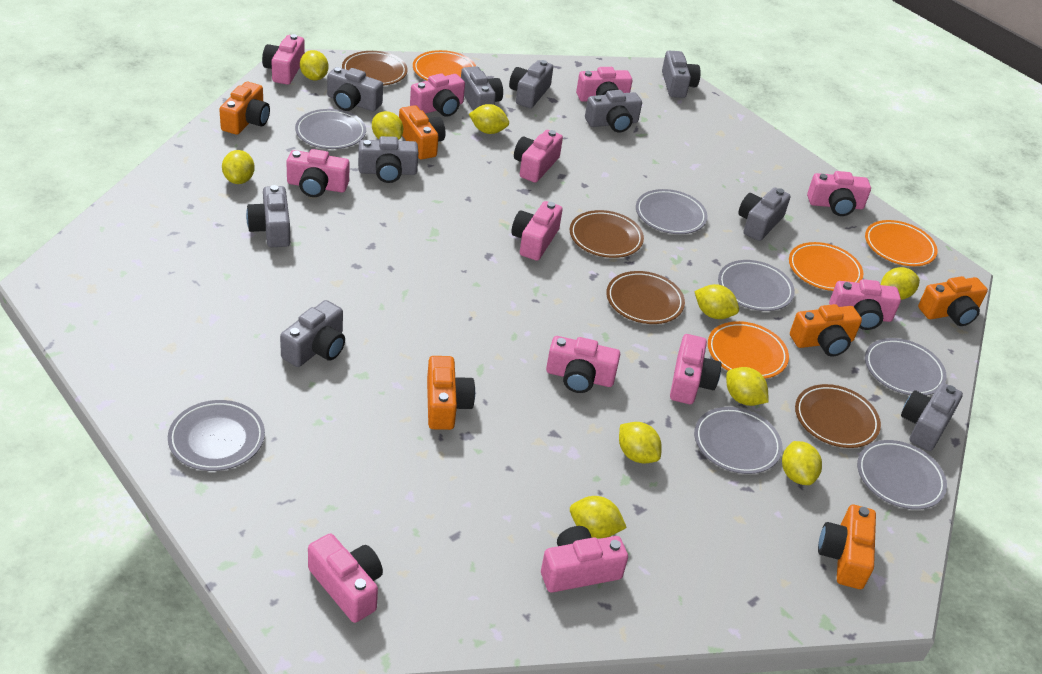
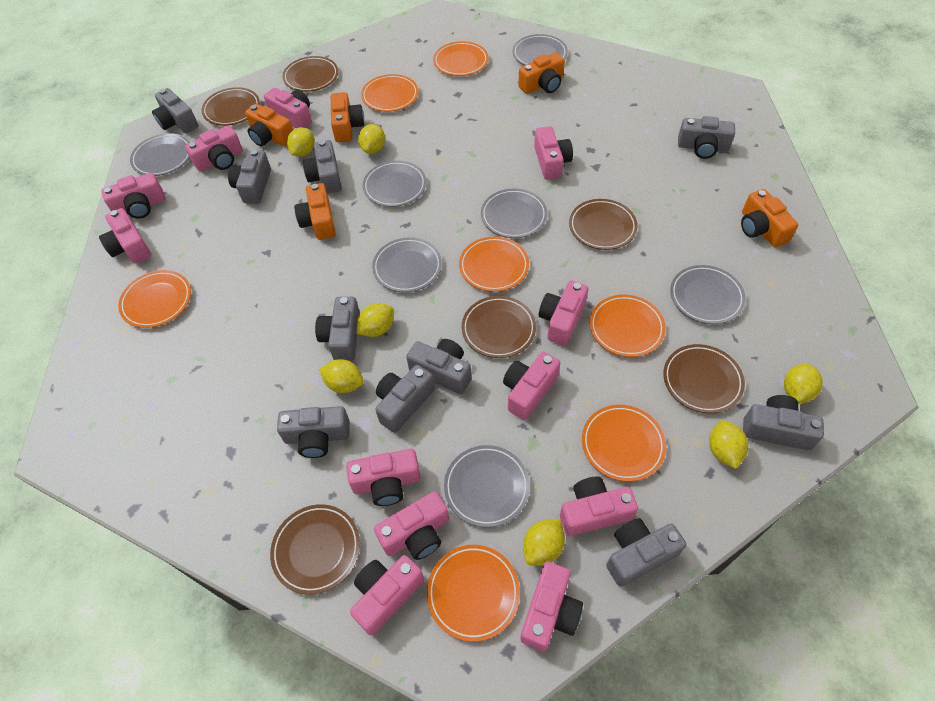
brown plate: 4 -> 6
orange camera: 6 -> 5
orange plate: 4 -> 7
yellow lemon: 10 -> 7

